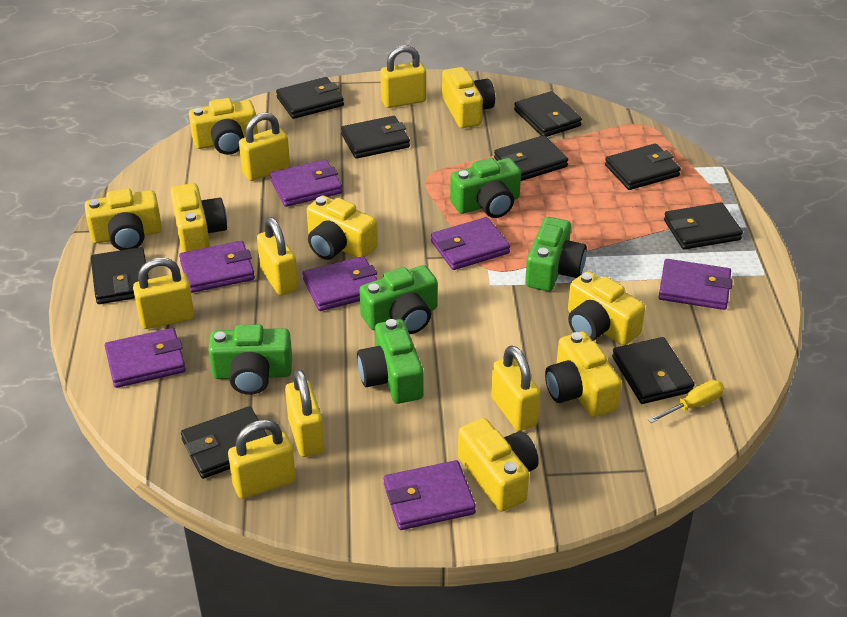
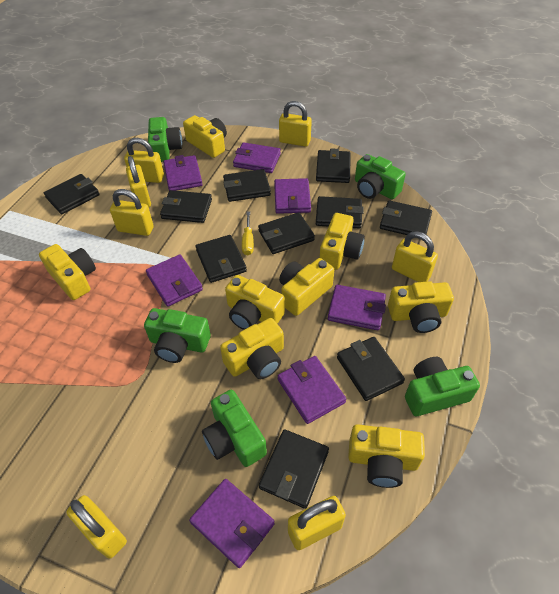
black wallet: 9 -> 10

